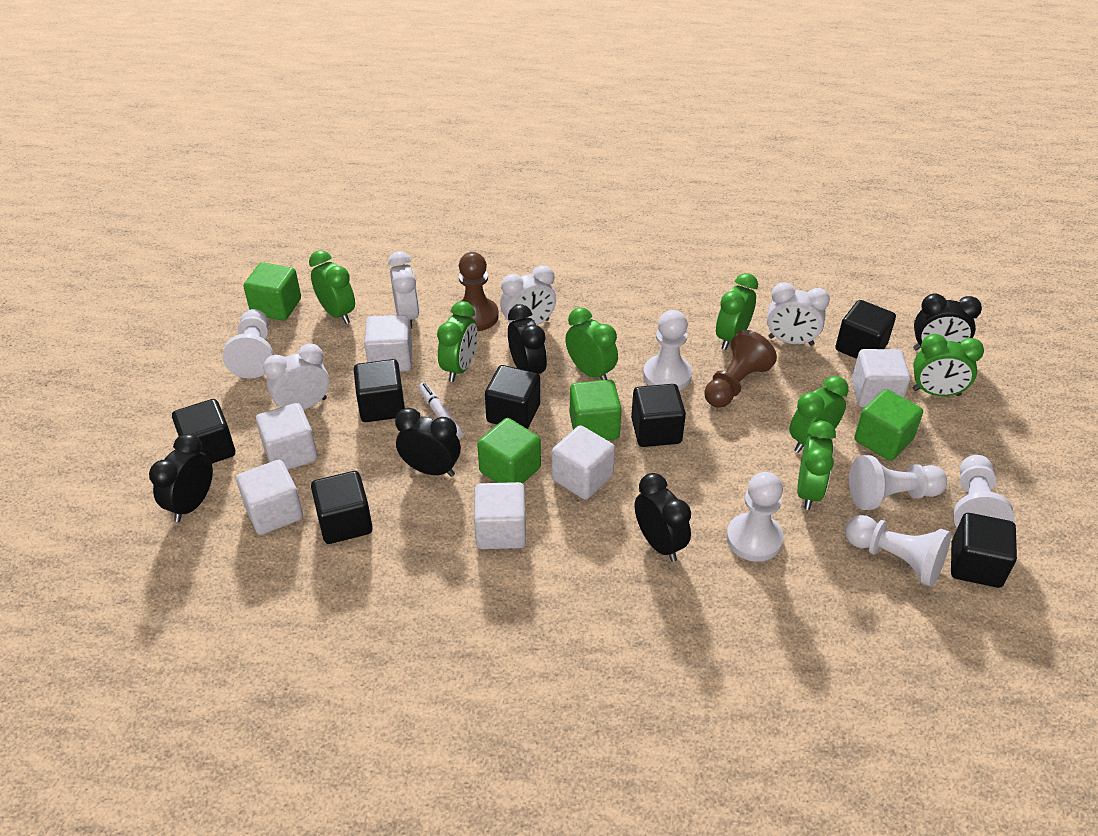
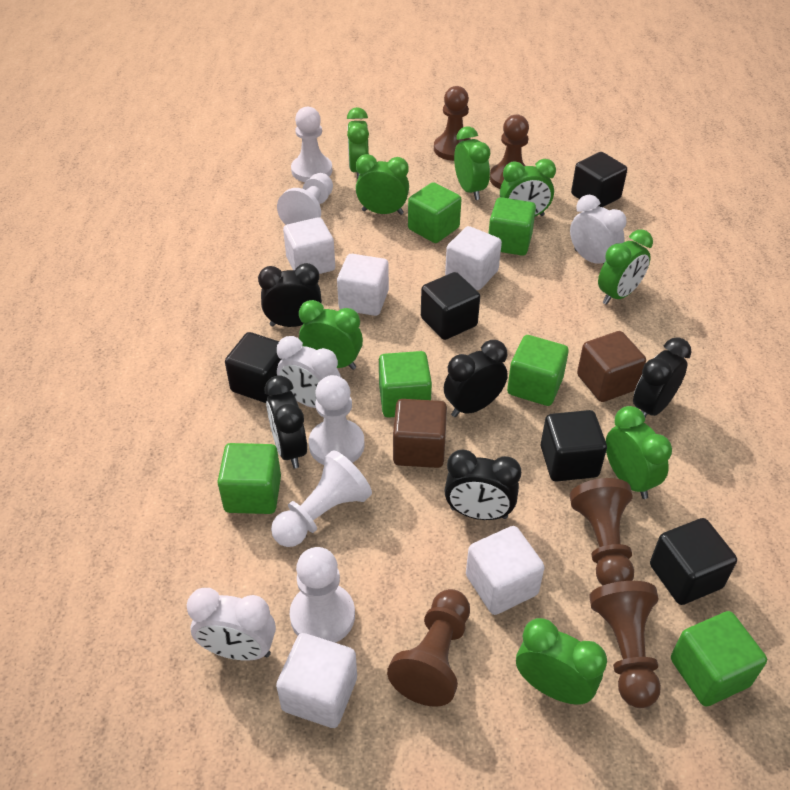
black cube: 7 -> 5
brown cube: 0 -> 2
brown pawn: 2 -> 5
green clock: 7 -> 8
green cube: 4 -> 6
white clock: 4 -> 3
white cube: 6 -> 5
white marker: 1 -> 0
white pawn: 6 -> 5

